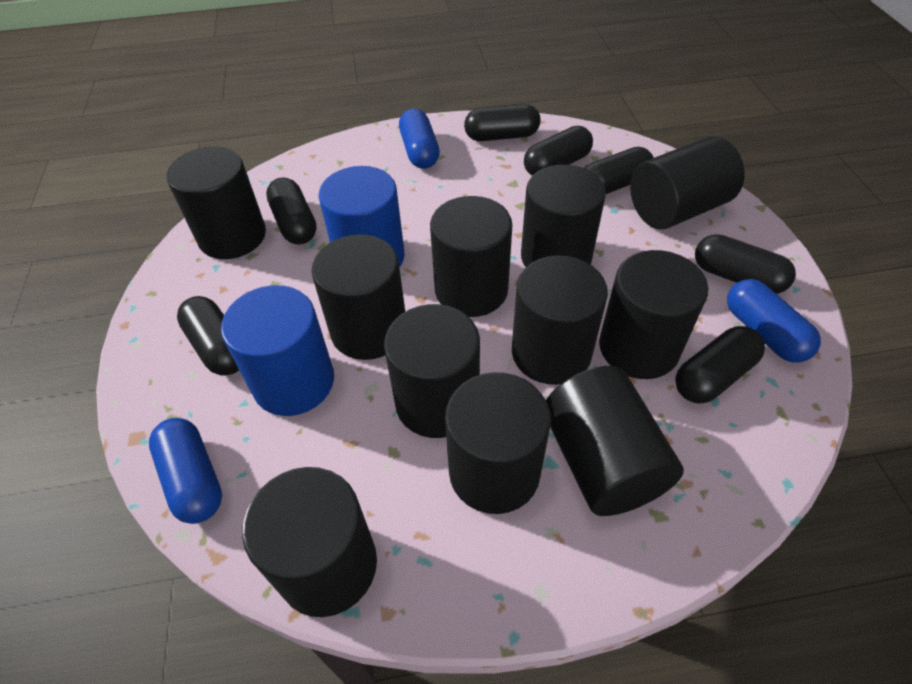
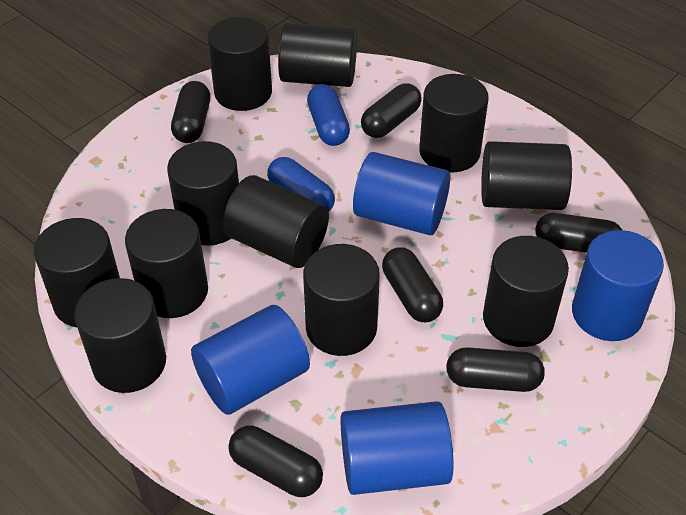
black capsule: 7 -> 6
blue capsule: 3 -> 2
blue cylinder: 2 -> 4

